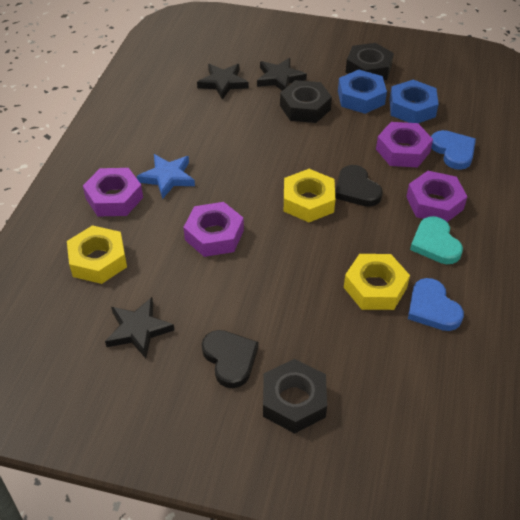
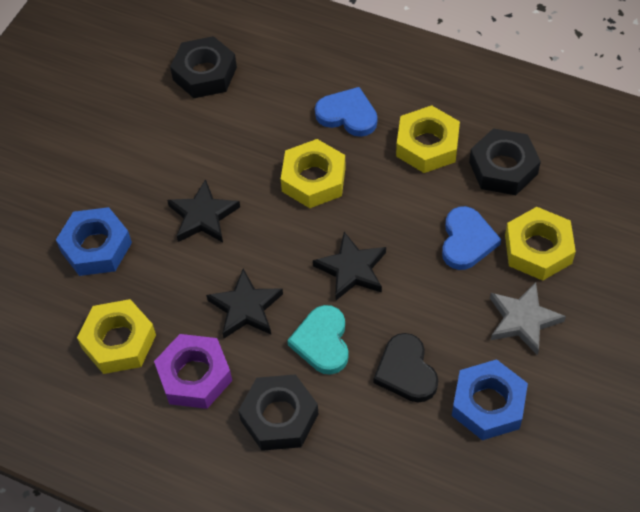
black heart: 2 -> 1
blue star: 1 -> 0
grey star: 0 -> 1
purple nut: 4 -> 1
yellow nut: 3 -> 4

